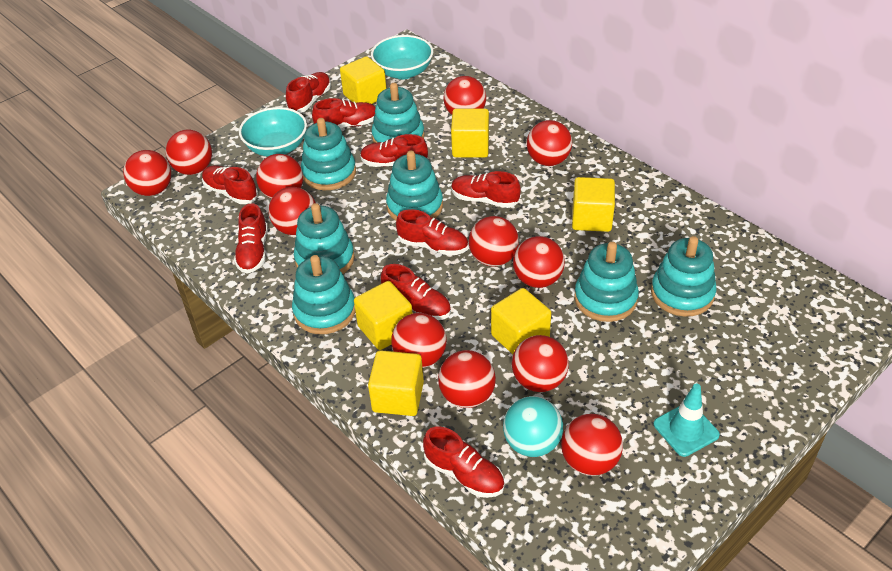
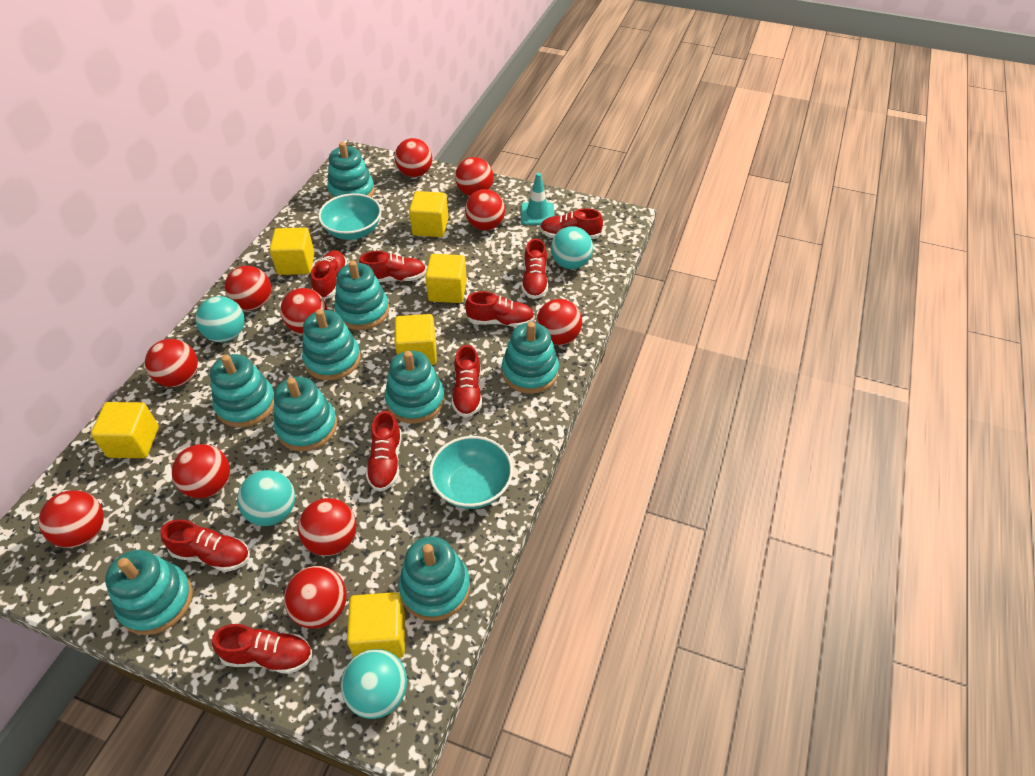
red ball: 12 -> 11
turquoise ball: 1 -> 4
turquoise stacking toy: 7 -> 9

